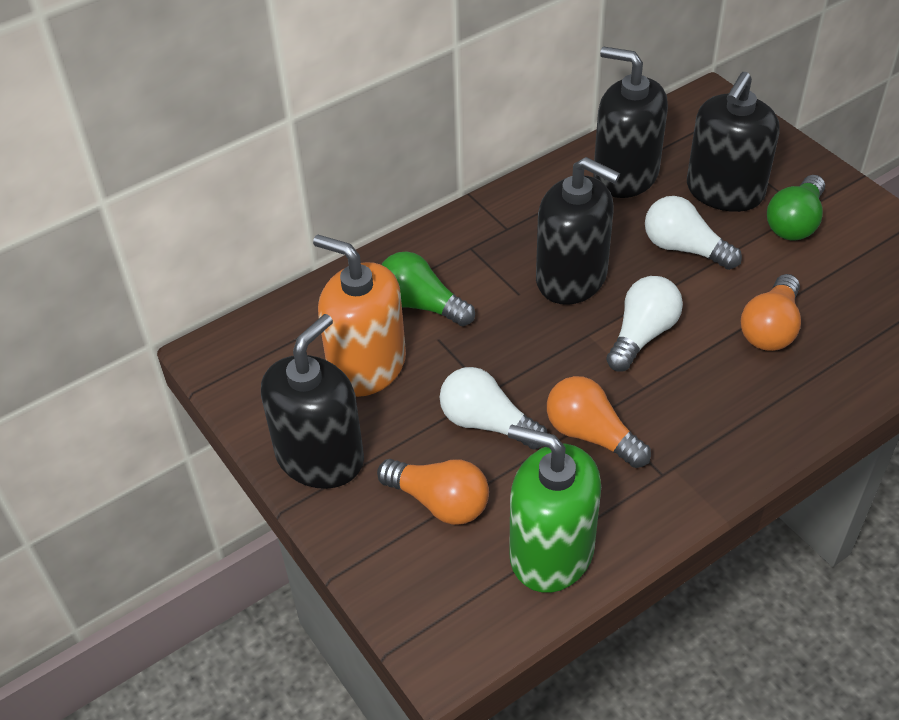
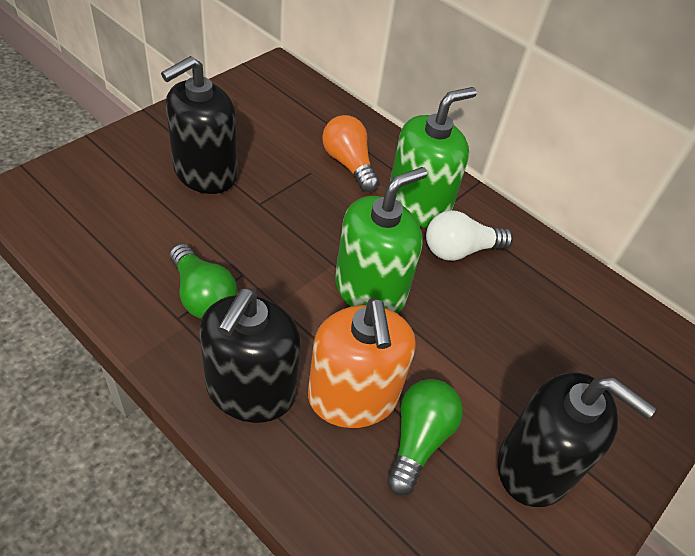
black soap dispenser: 4 -> 3
green soap dispenser: 1 -> 2
orange light bulb: 3 -> 1
white light bulb: 3 -> 1

